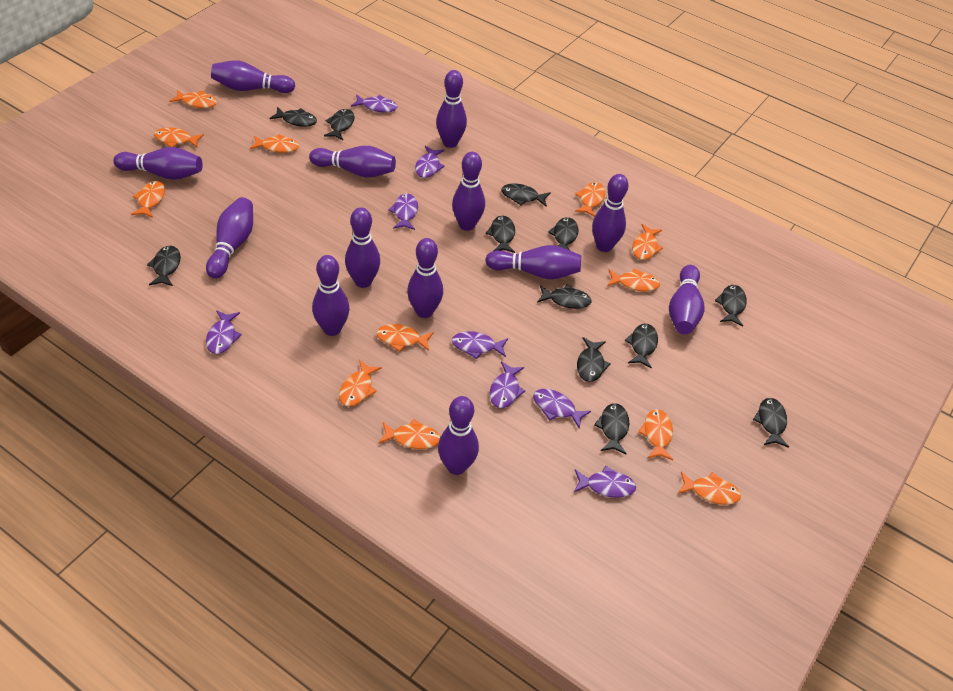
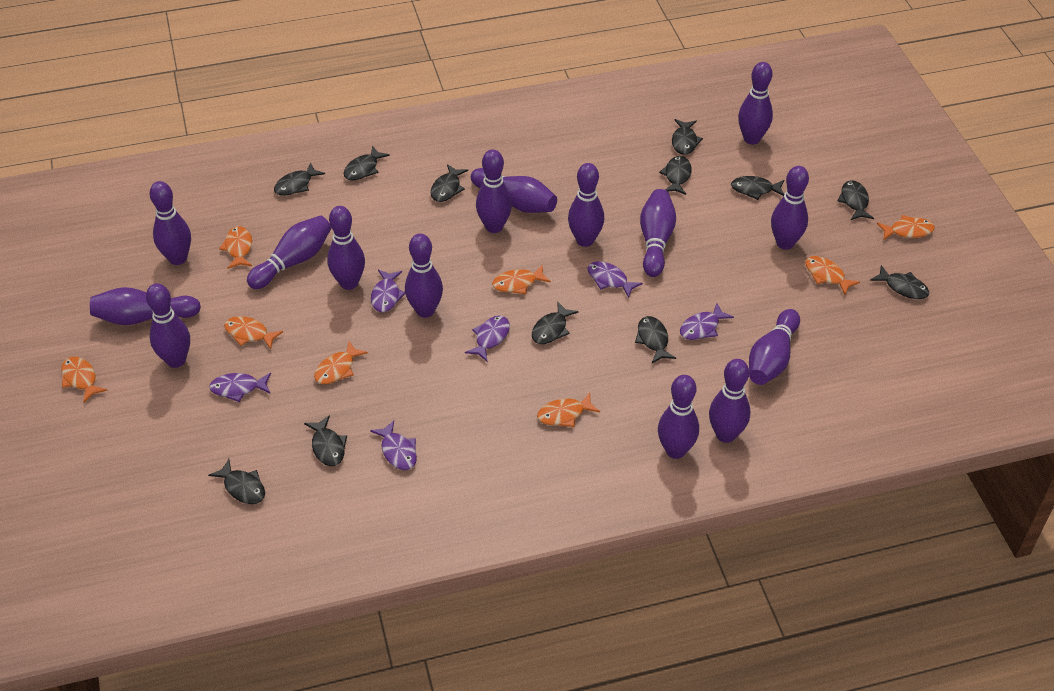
orange fish: 12 -> 8
purple bowling pin: 13 -> 15
purple fish: 8 -> 6

